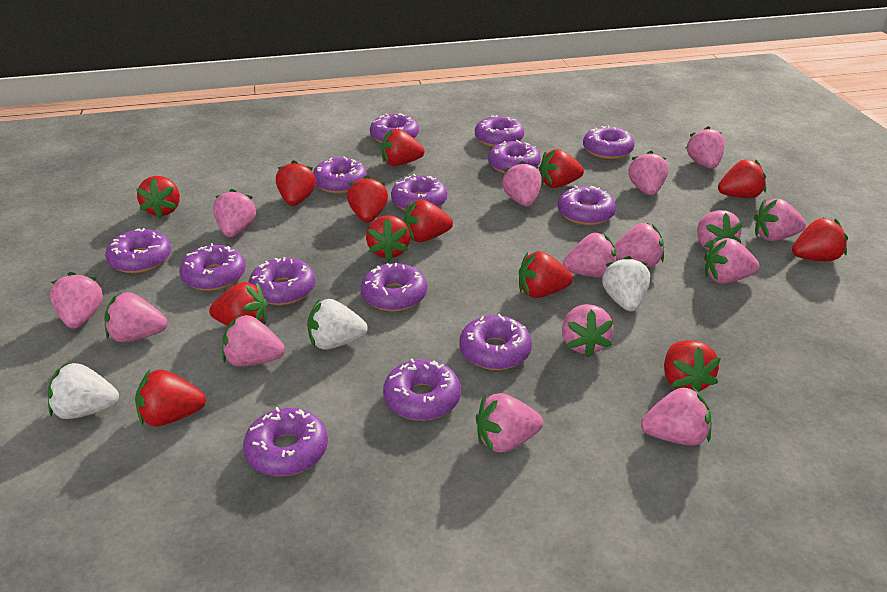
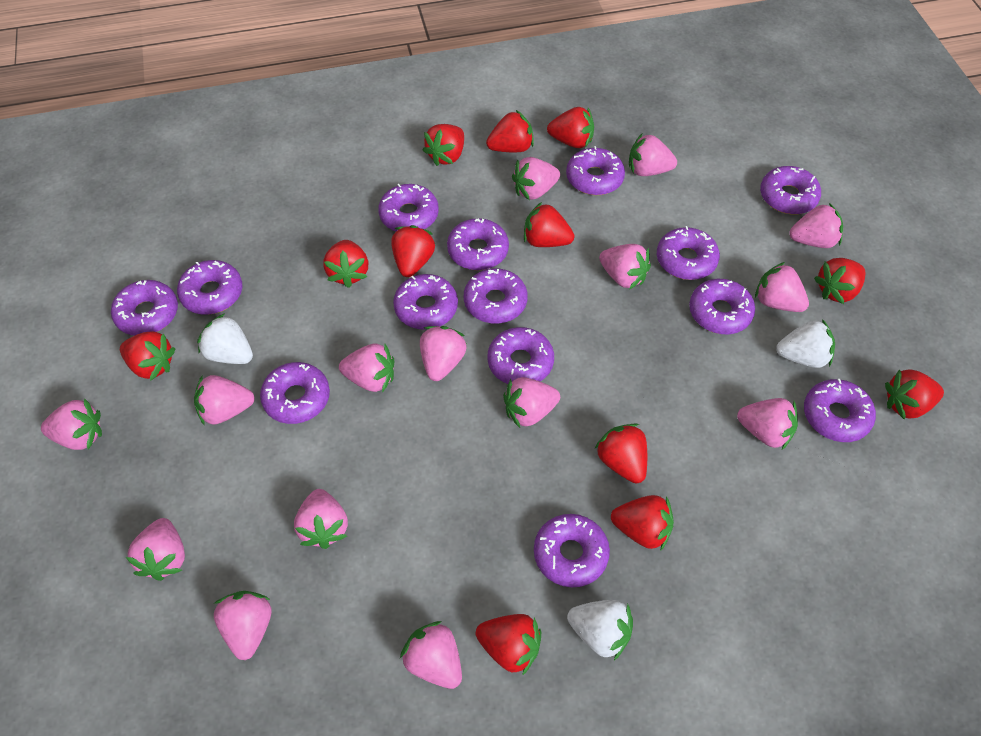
red strawberry: 13 -> 12

